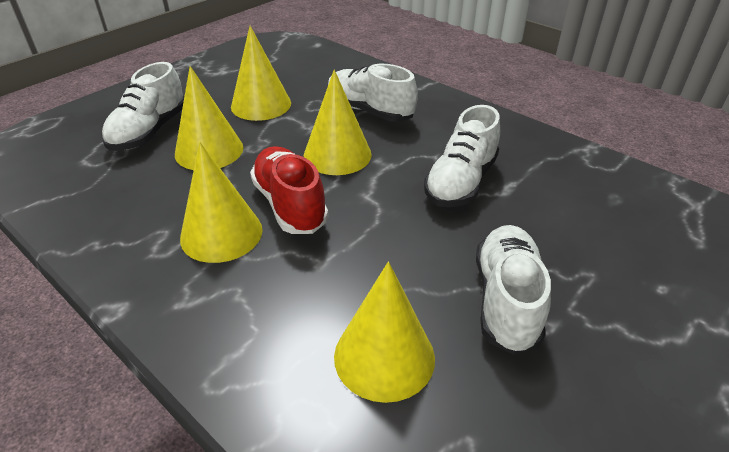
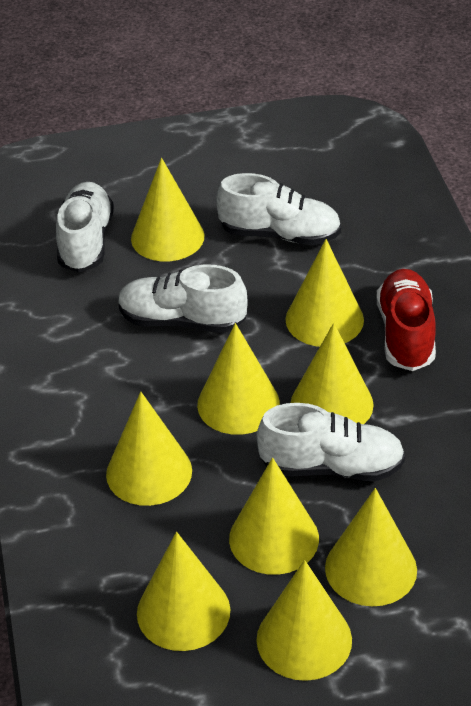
yellow cone: 5 -> 9

